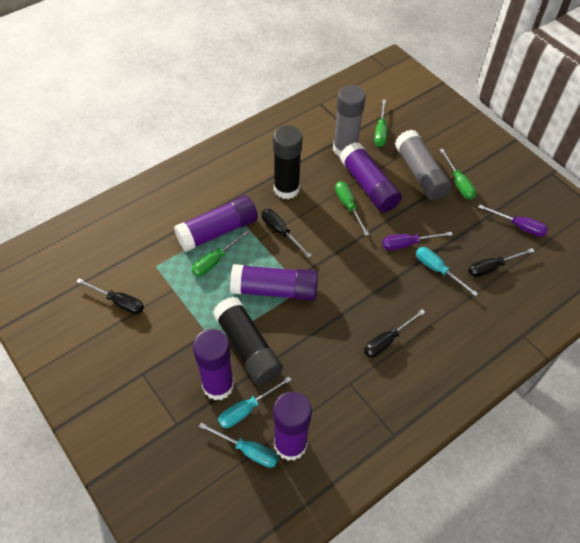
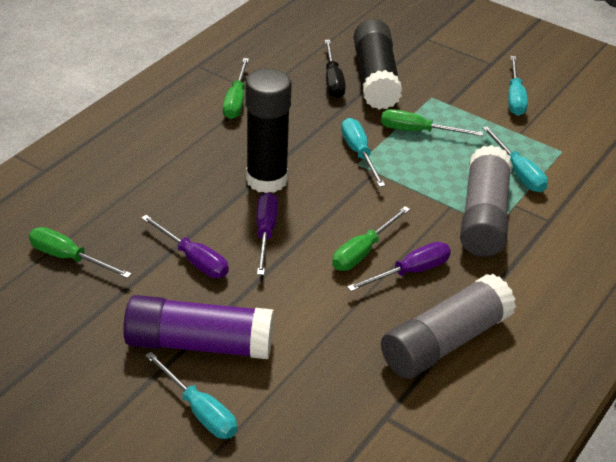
black screwdriver: 4 -> 1
purple glue stick: 5 -> 1
purple screwdriver: 2 -> 3
turquoise screwdriver: 3 -> 4

